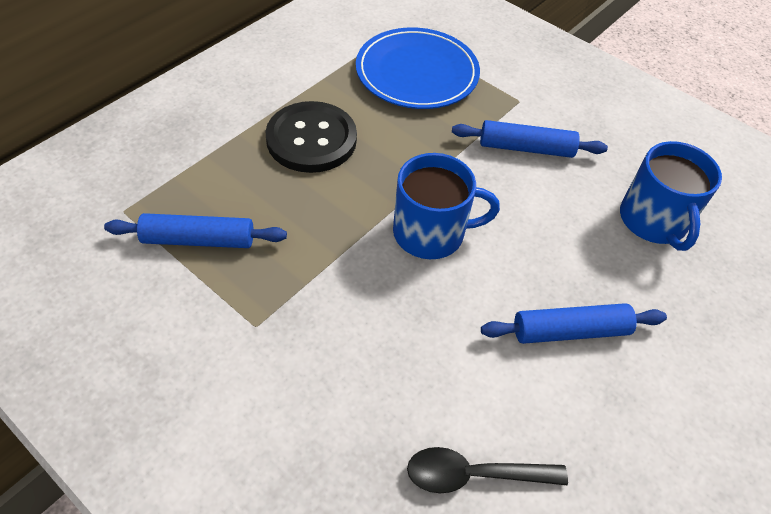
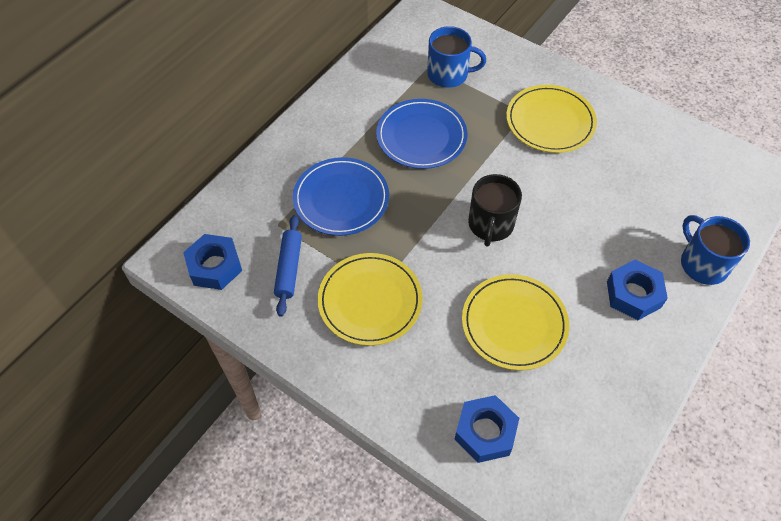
black button: 1 -> 0
black mug: 0 -> 1
black spoon: 1 -> 0
blue nut: 0 -> 3
blue plate: 1 -> 2
blue rolling pin: 3 -> 1
yellow plate: 0 -> 3

